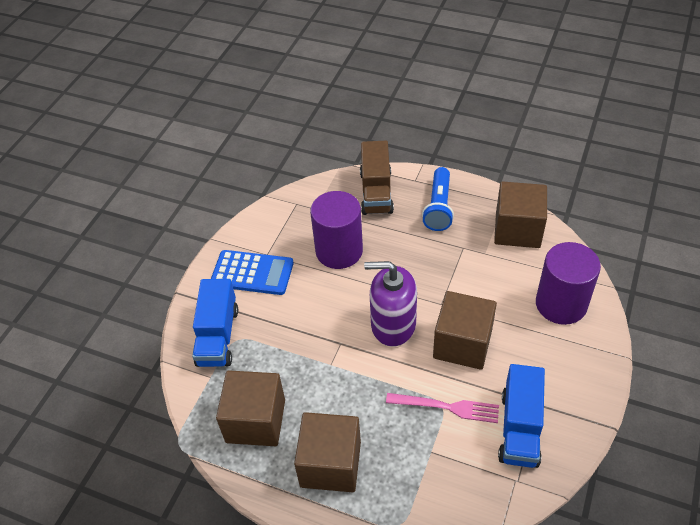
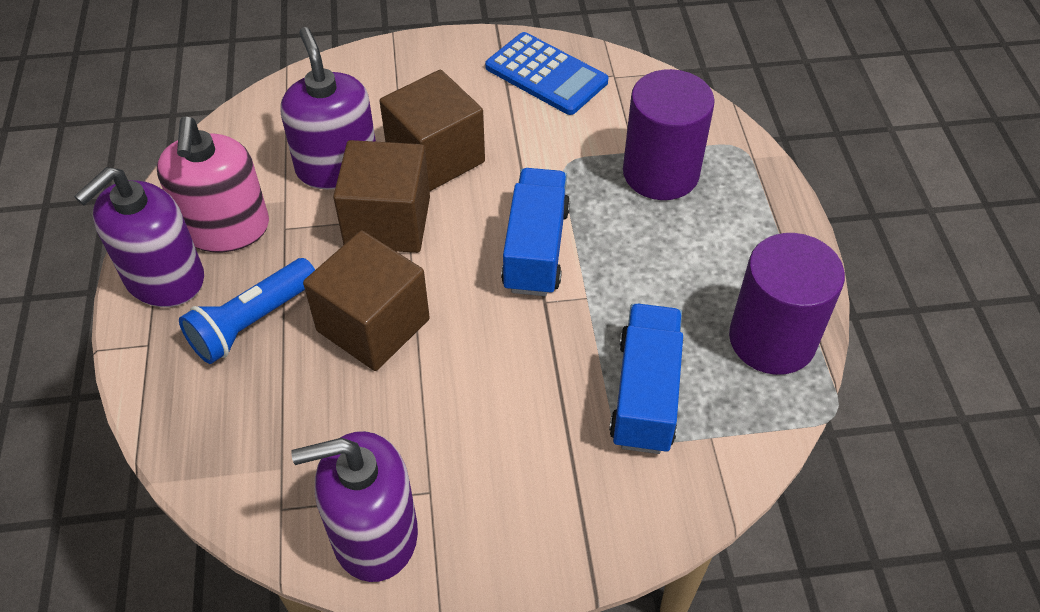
brown cube: 4 -> 3
brown truck: 1 -> 0
pink fork: 1 -> 0
pink soap dispenser: 0 -> 1
purple soap dispenser: 1 -> 3

